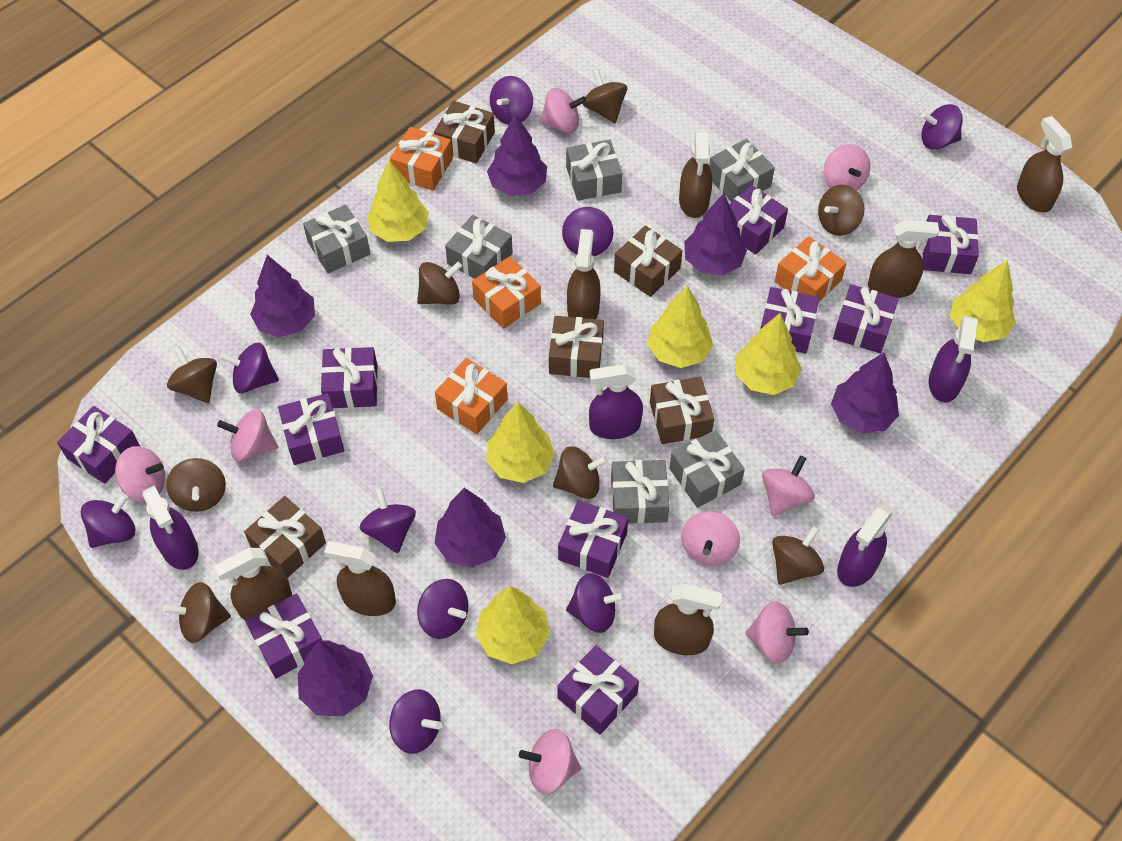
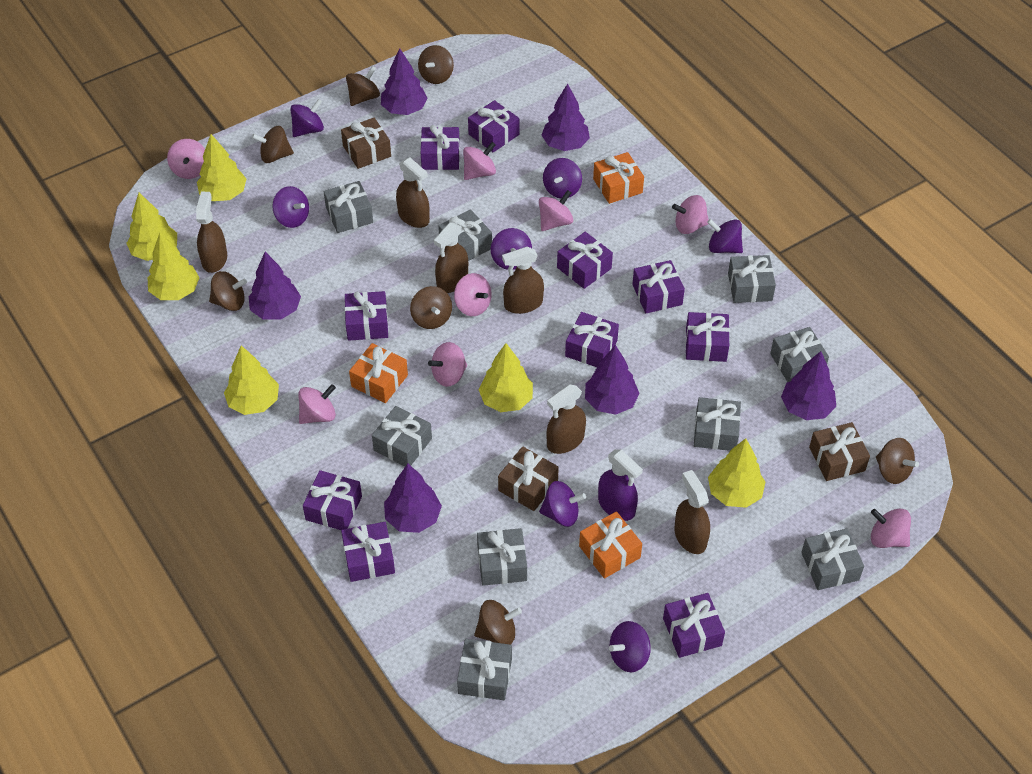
brown gift: 5 -> 3
brown spinning top: 8 -> 7
brown spray bottle: 7 -> 6
grey gift: 6 -> 9
orange gift: 4 -> 3
purple spinning top: 9 -> 7
purple spray bottle: 4 -> 1

